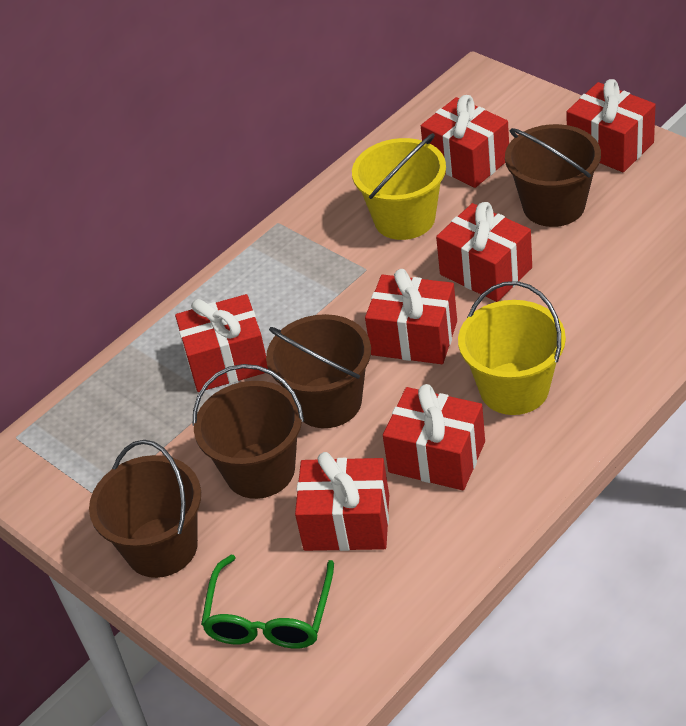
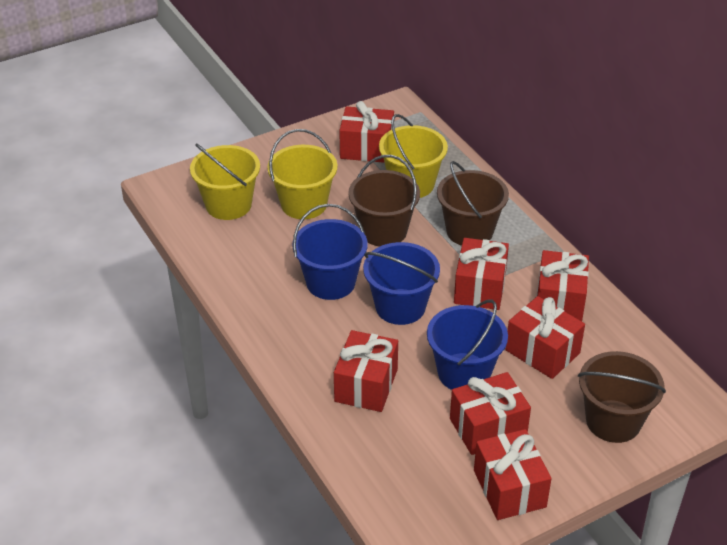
blue bucket: 0 -> 3
brown bucket: 4 -> 3
green glasses: 1 -> 0
yellow bucket: 2 -> 3

